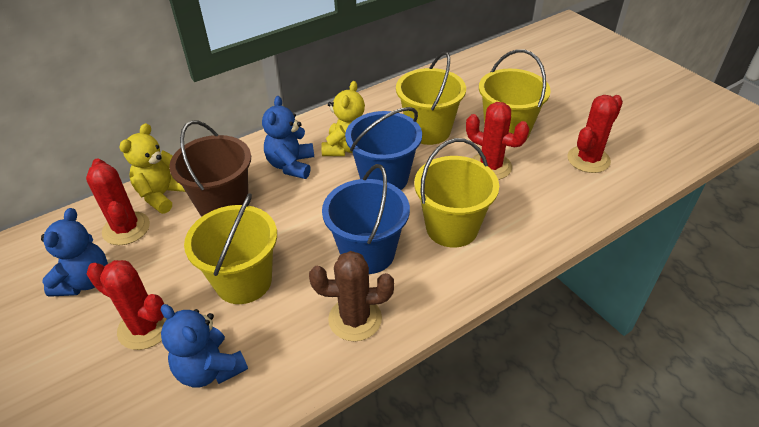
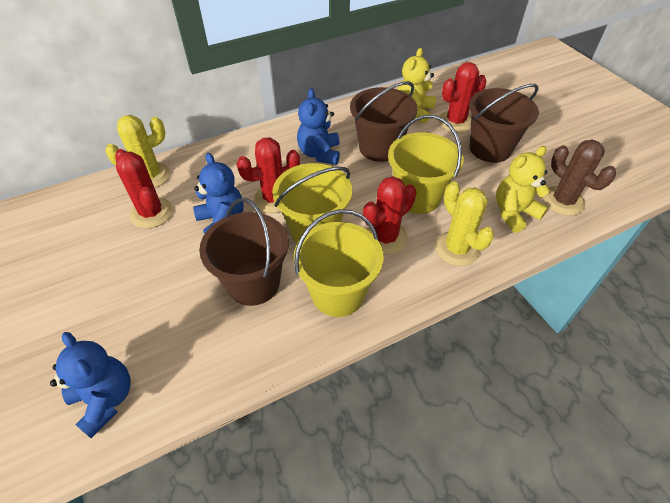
blue bucket: 2 -> 0
brown bucket: 1 -> 3
yellow bucket: 4 -> 3
yellow cactus: 0 -> 2

